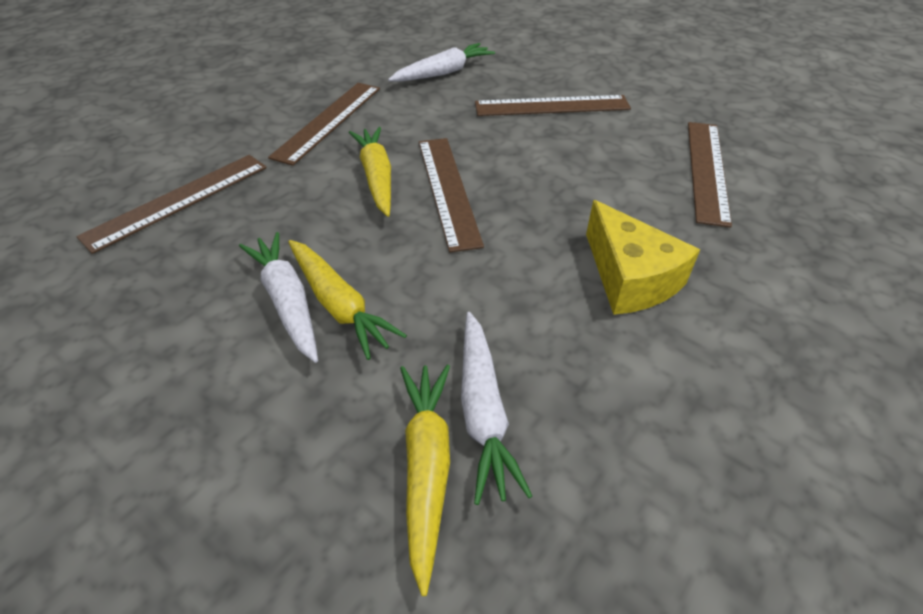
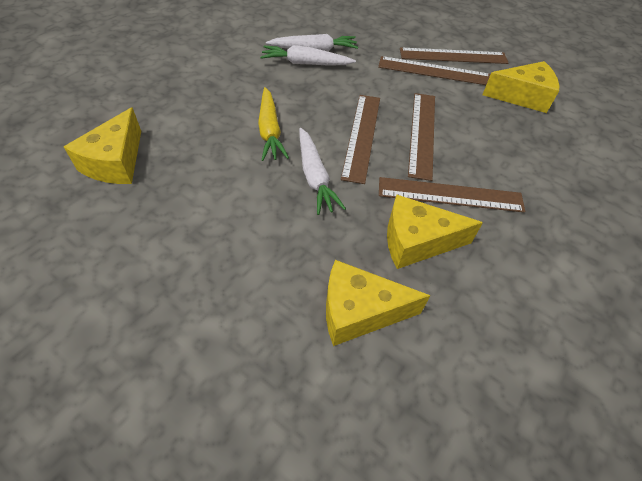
yellow carrot: 3 -> 1
yellow cheese: 1 -> 4

